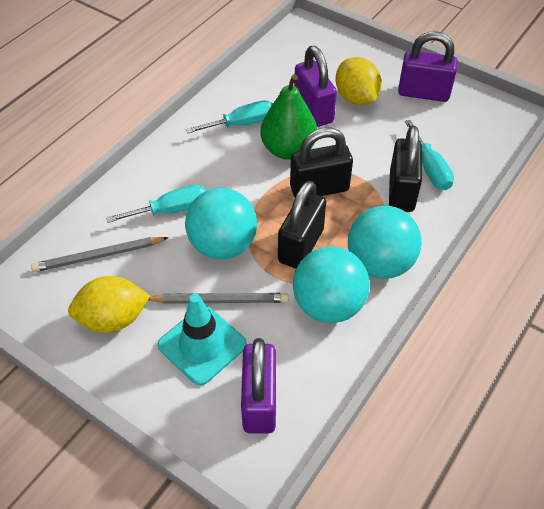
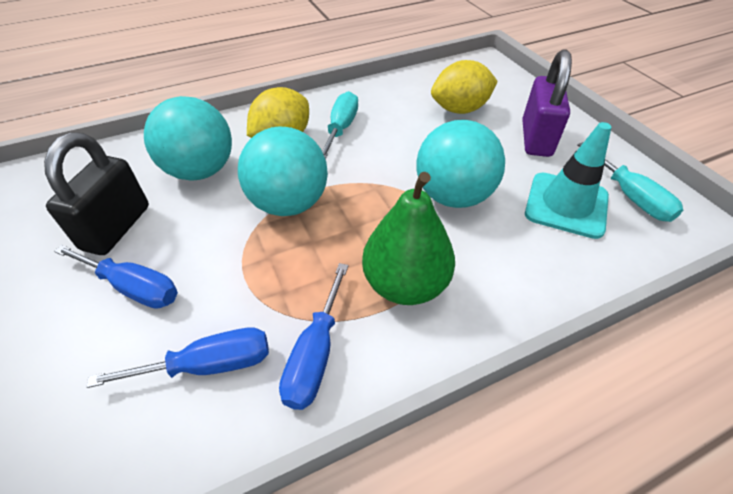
black padlock: 3 -> 1
blue screwdriver: 0 -> 3
grey pencil: 2 -> 0
purple padlock: 3 -> 1
turquoise screwdriver: 3 -> 2

